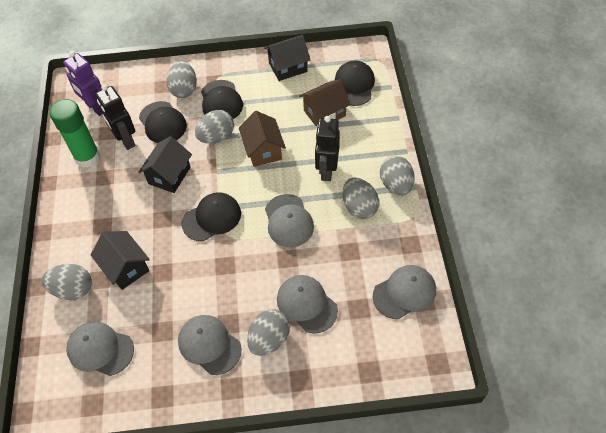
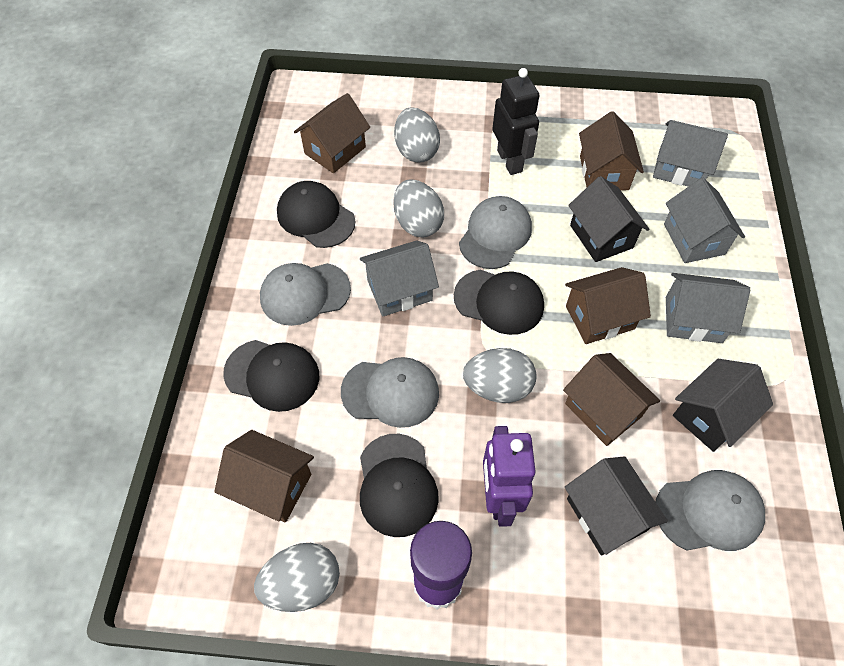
black robot: 2 -> 1
brown house: 2 -> 5
green glue stick: 1 -> 0
grey cap: 5 -> 4
grey egg: 6 -> 4
grey house: 0 -> 4
purple glue stick: 0 -> 1

